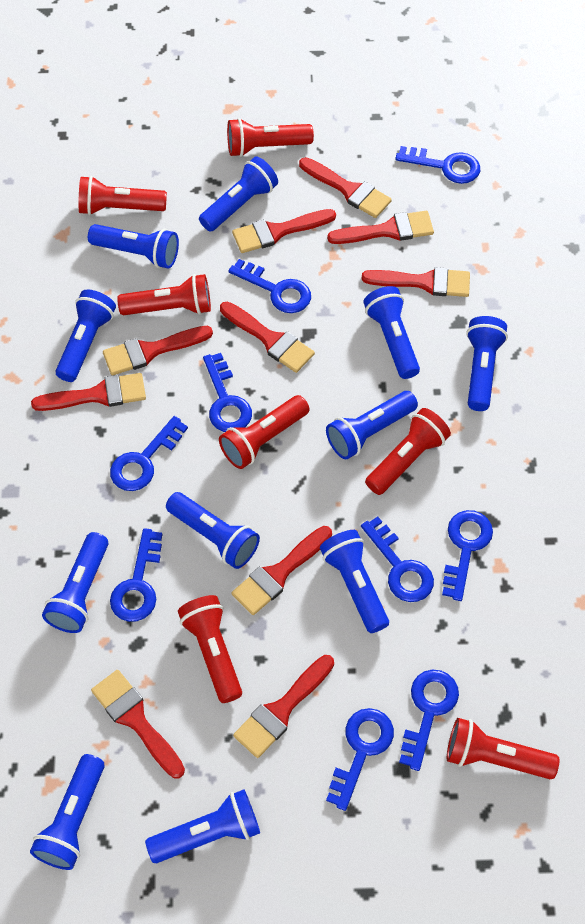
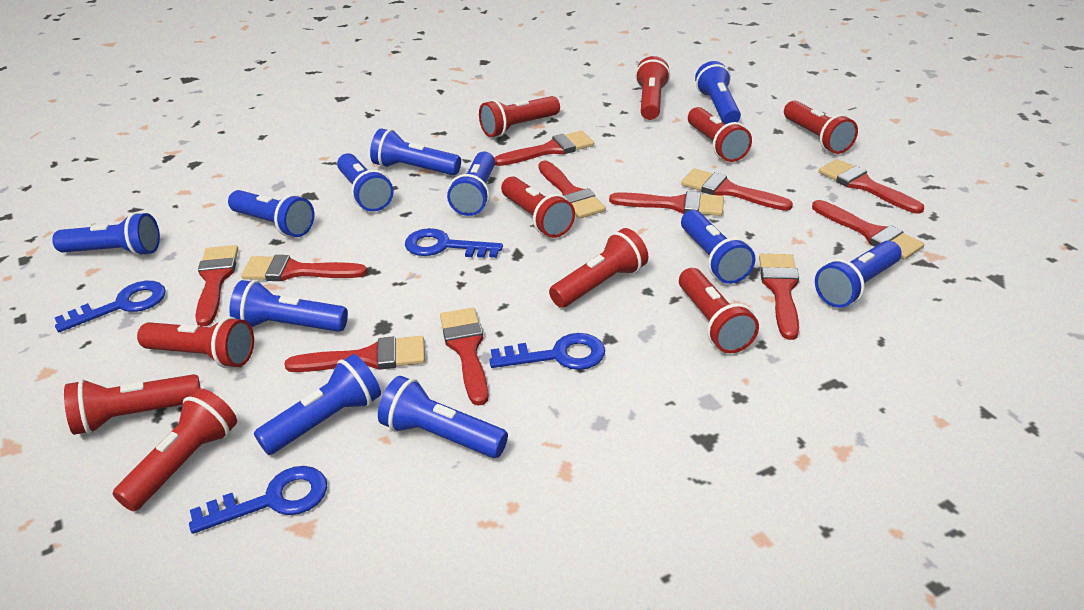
blue key: 9 -> 4
red brush: 10 -> 11
red flashlight: 7 -> 10

